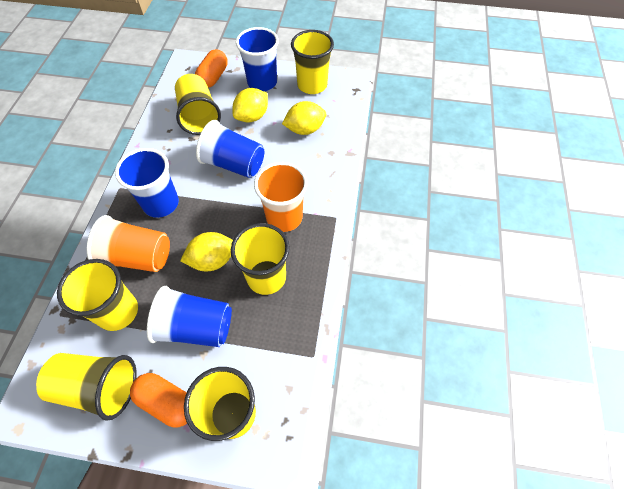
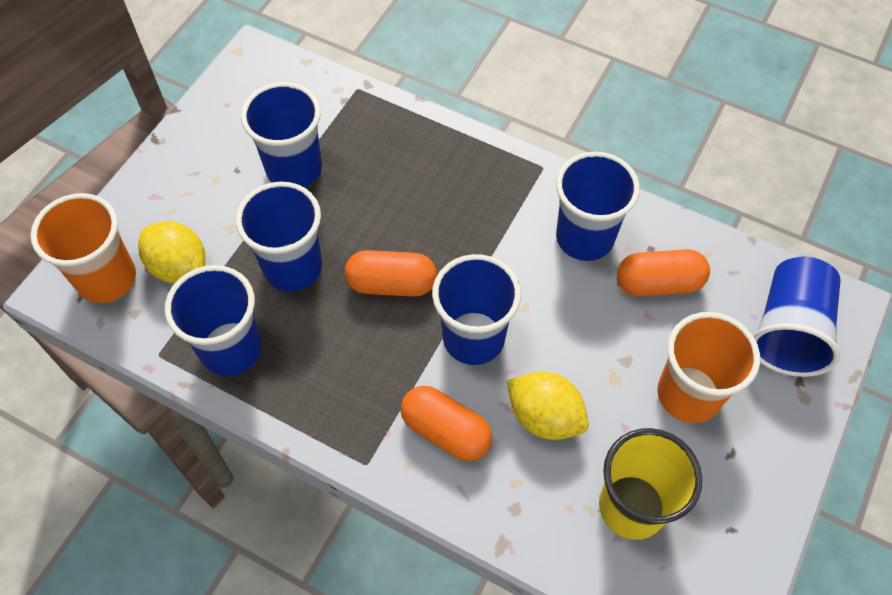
blue cup: 4 -> 6
orange capsule: 2 -> 3
yellow cup: 6 -> 1
yellow lemon: 3 -> 2

